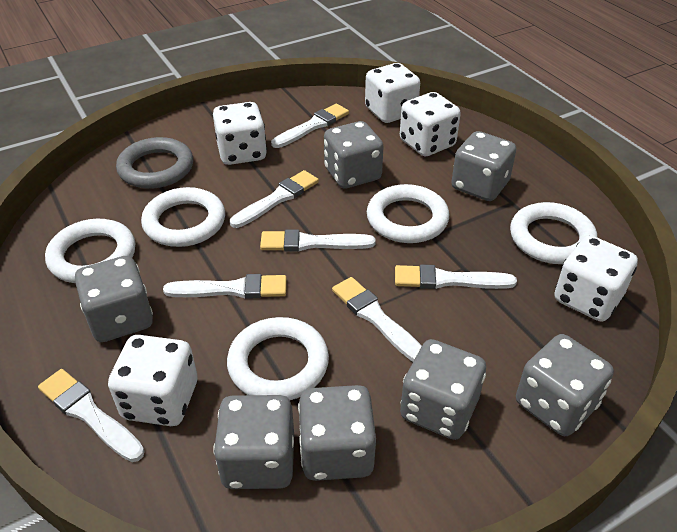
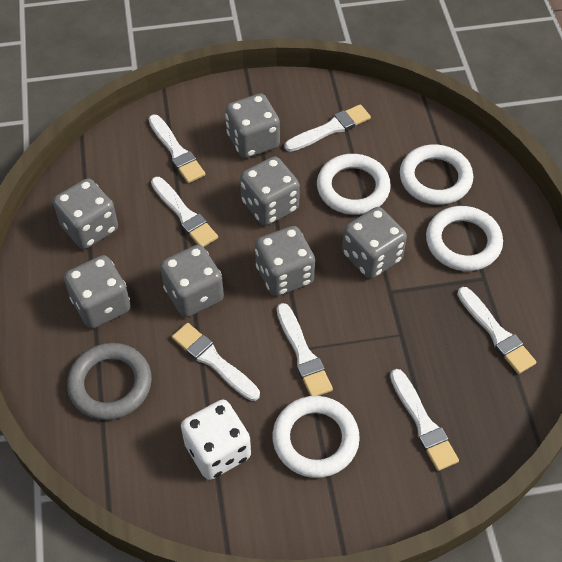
white dice: 5 -> 1
white ring: 5 -> 4

